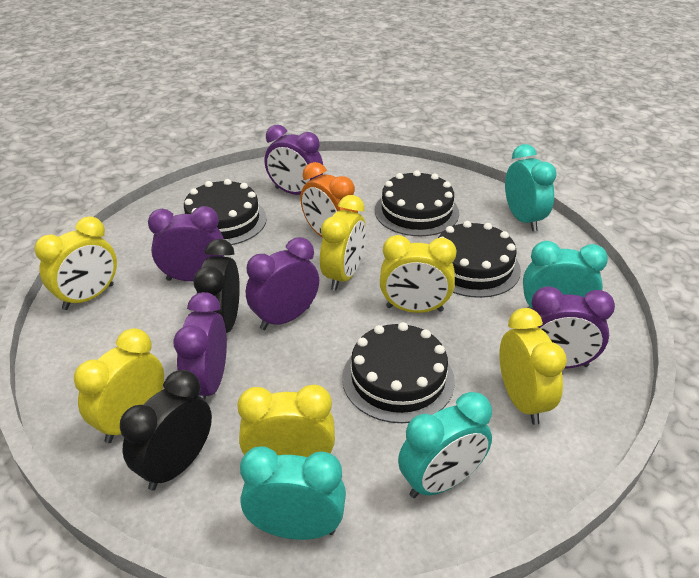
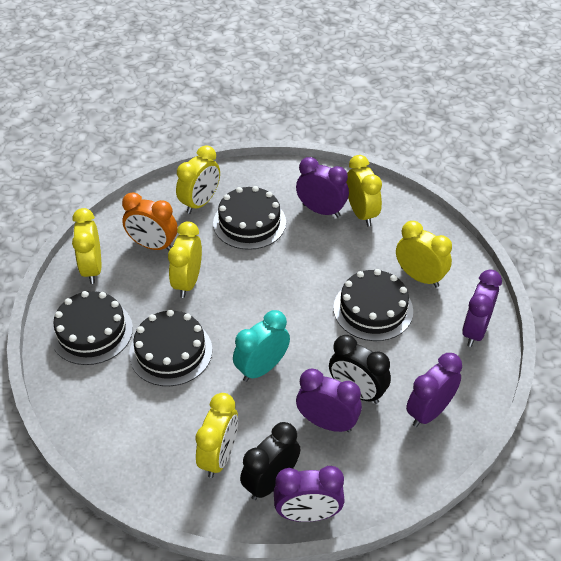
turquoise clock: 4 -> 1

